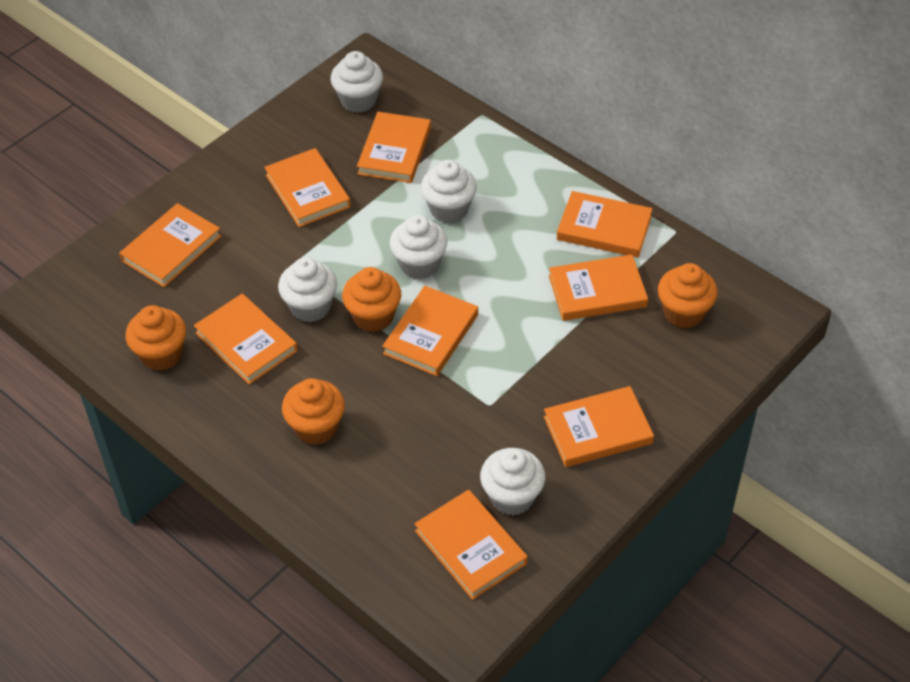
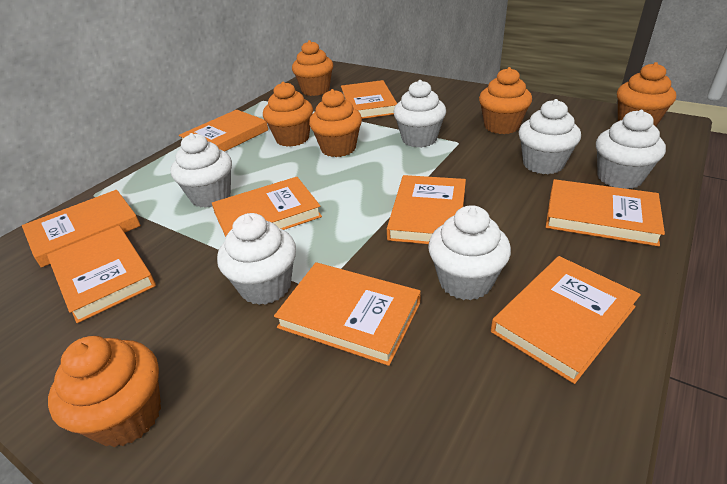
orange cupcake: 4 -> 6
white cupcake: 5 -> 6

